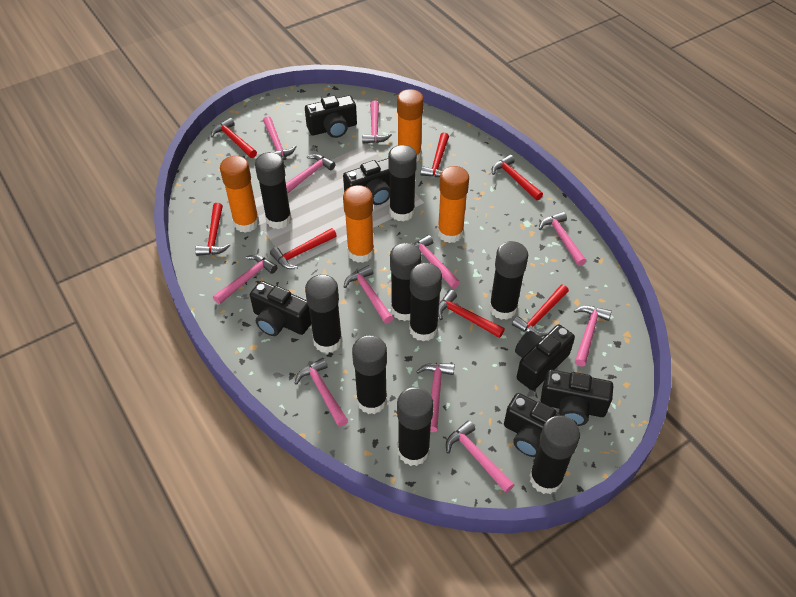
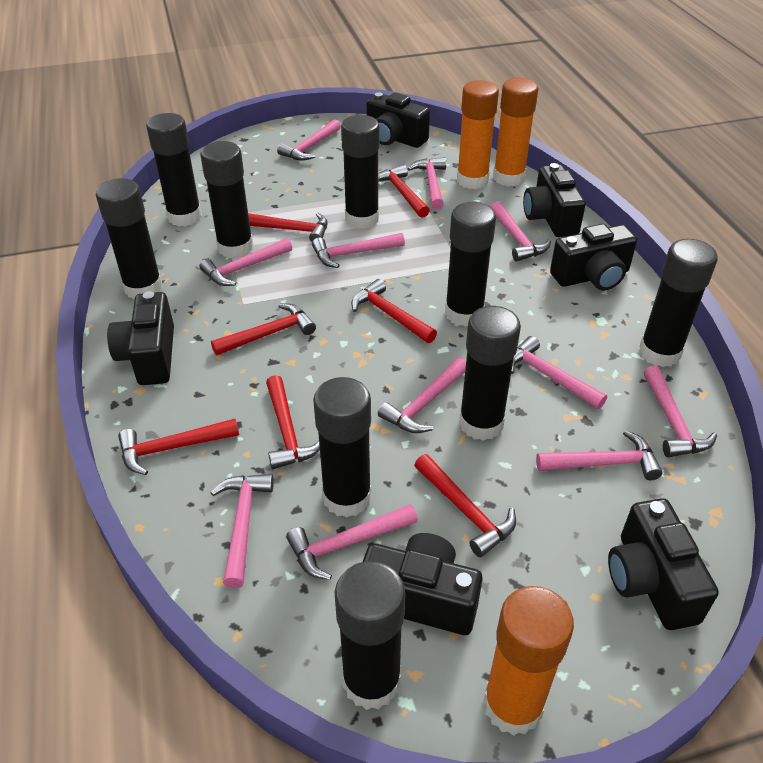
orange glue stick: 4 -> 3

